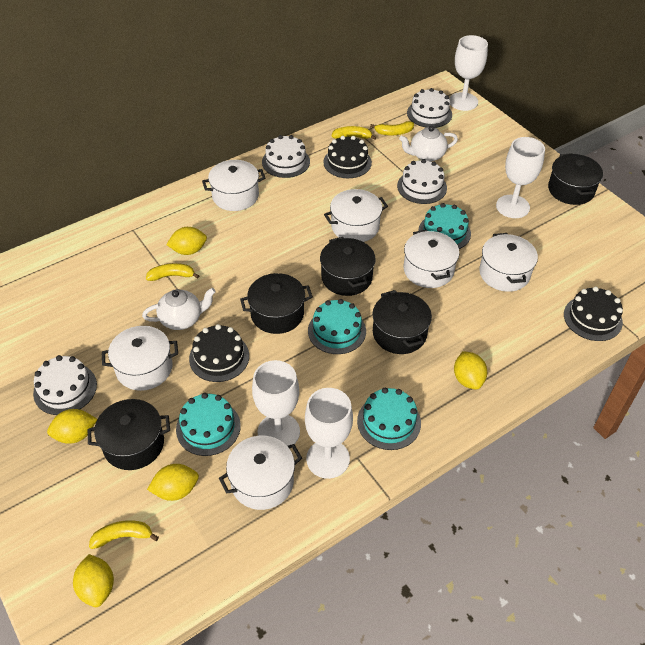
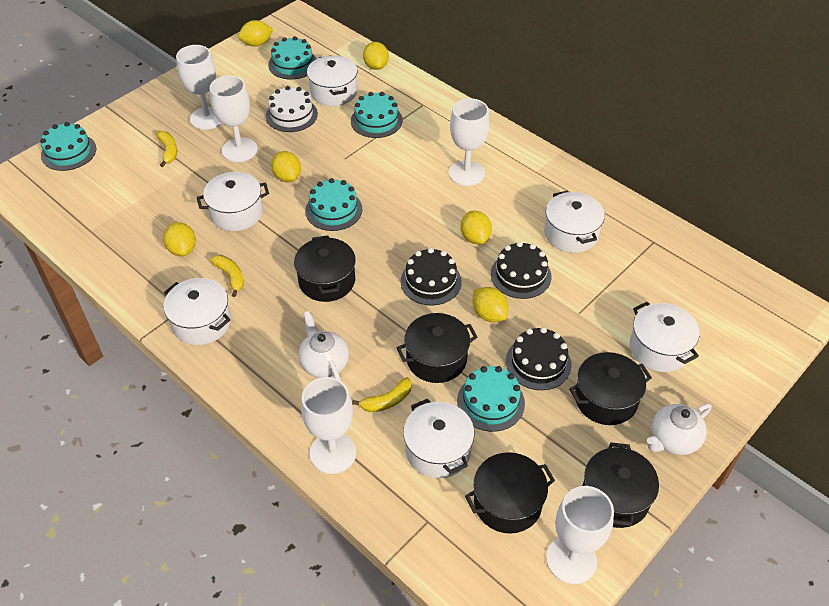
turquoise cake: 4 -> 5
white cake: 4 -> 1
white goblet: 4 -> 5
yellow banana: 4 -> 3
yellow lemon: 5 -> 6

